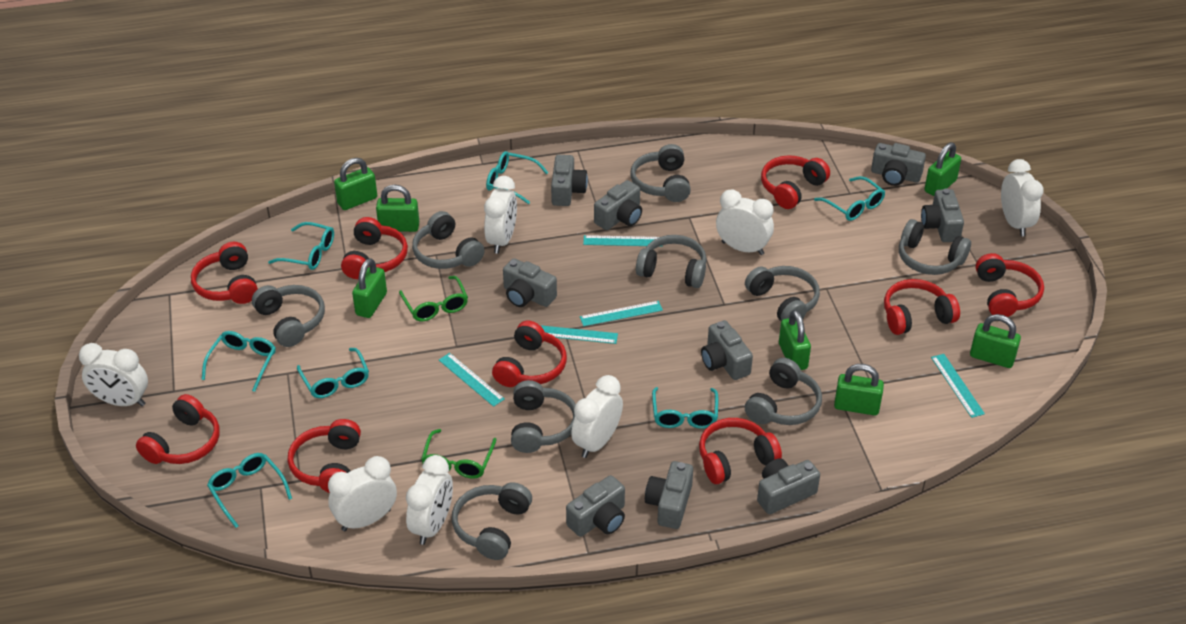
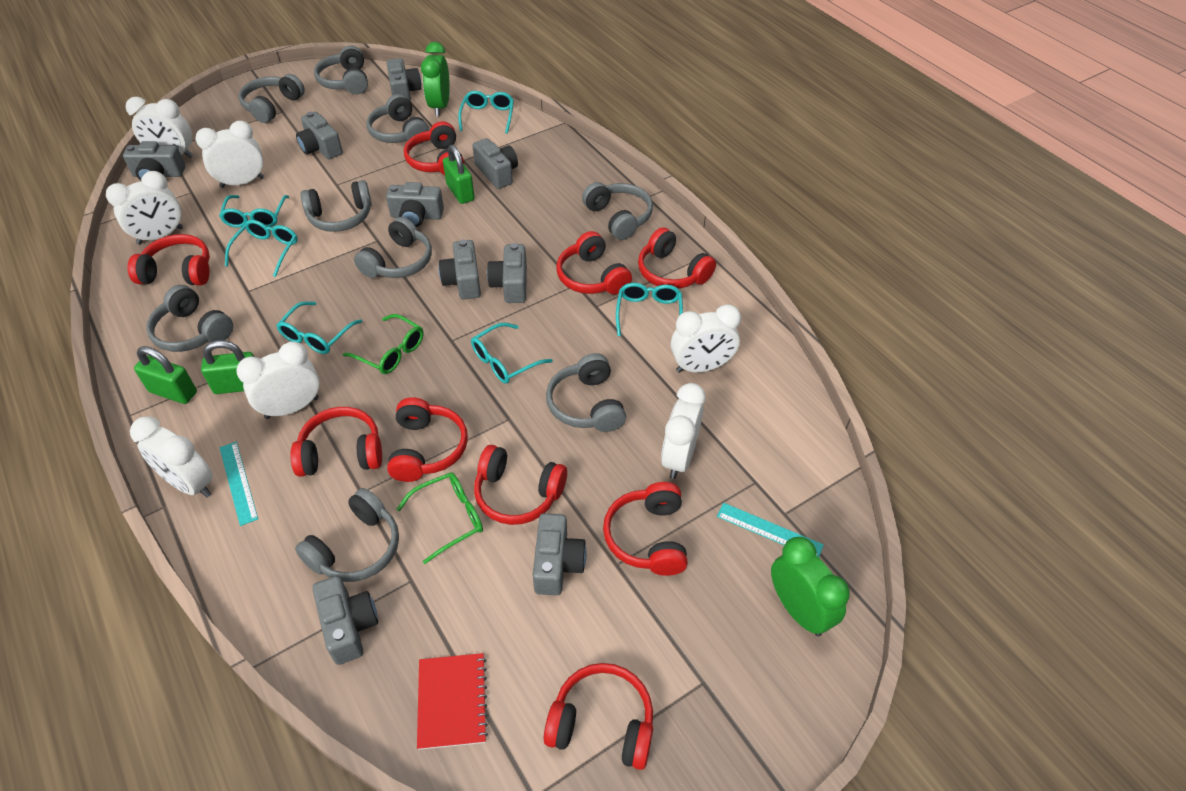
green clock: 0 -> 2
green padlock: 7 -> 3
red notebook: 0 -> 1
turquoise glasses: 7 -> 6
turquoise ruler: 5 -> 2

